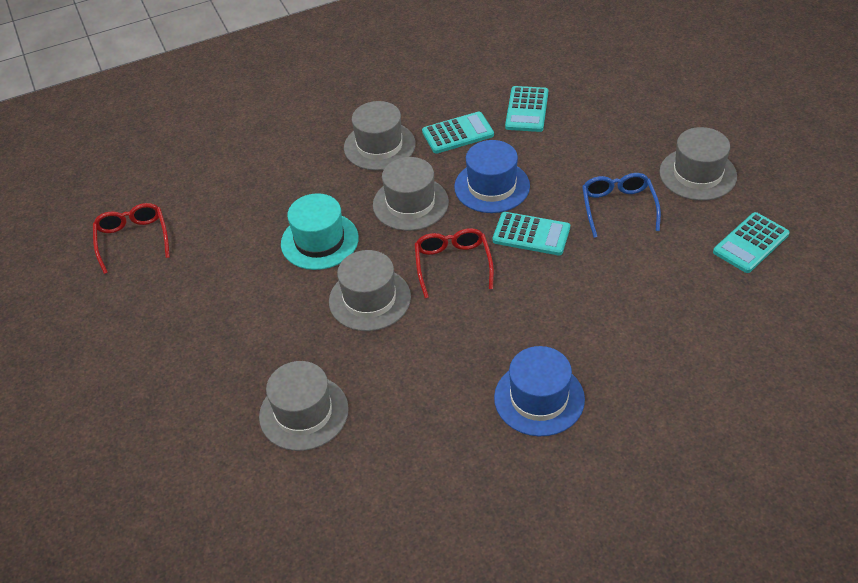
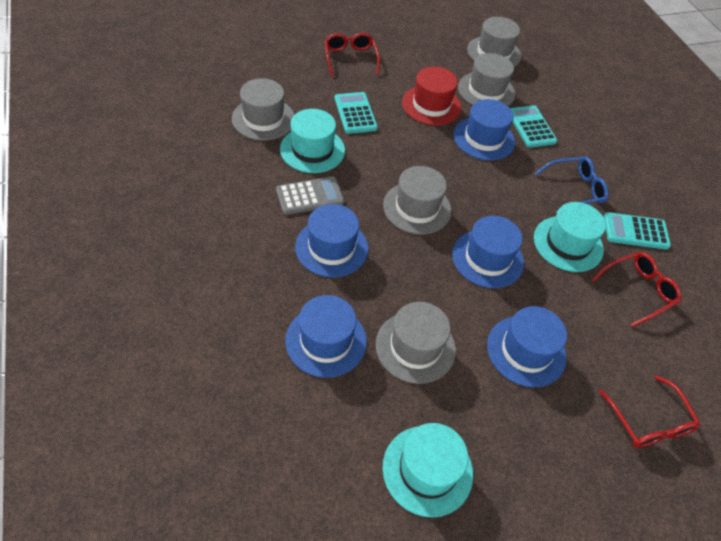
blue hat: 2 -> 5
grey calculator: 0 -> 1
red glasses: 2 -> 3
red hat: 0 -> 1
turquoise calculator: 4 -> 3
turquoise hat: 1 -> 3

